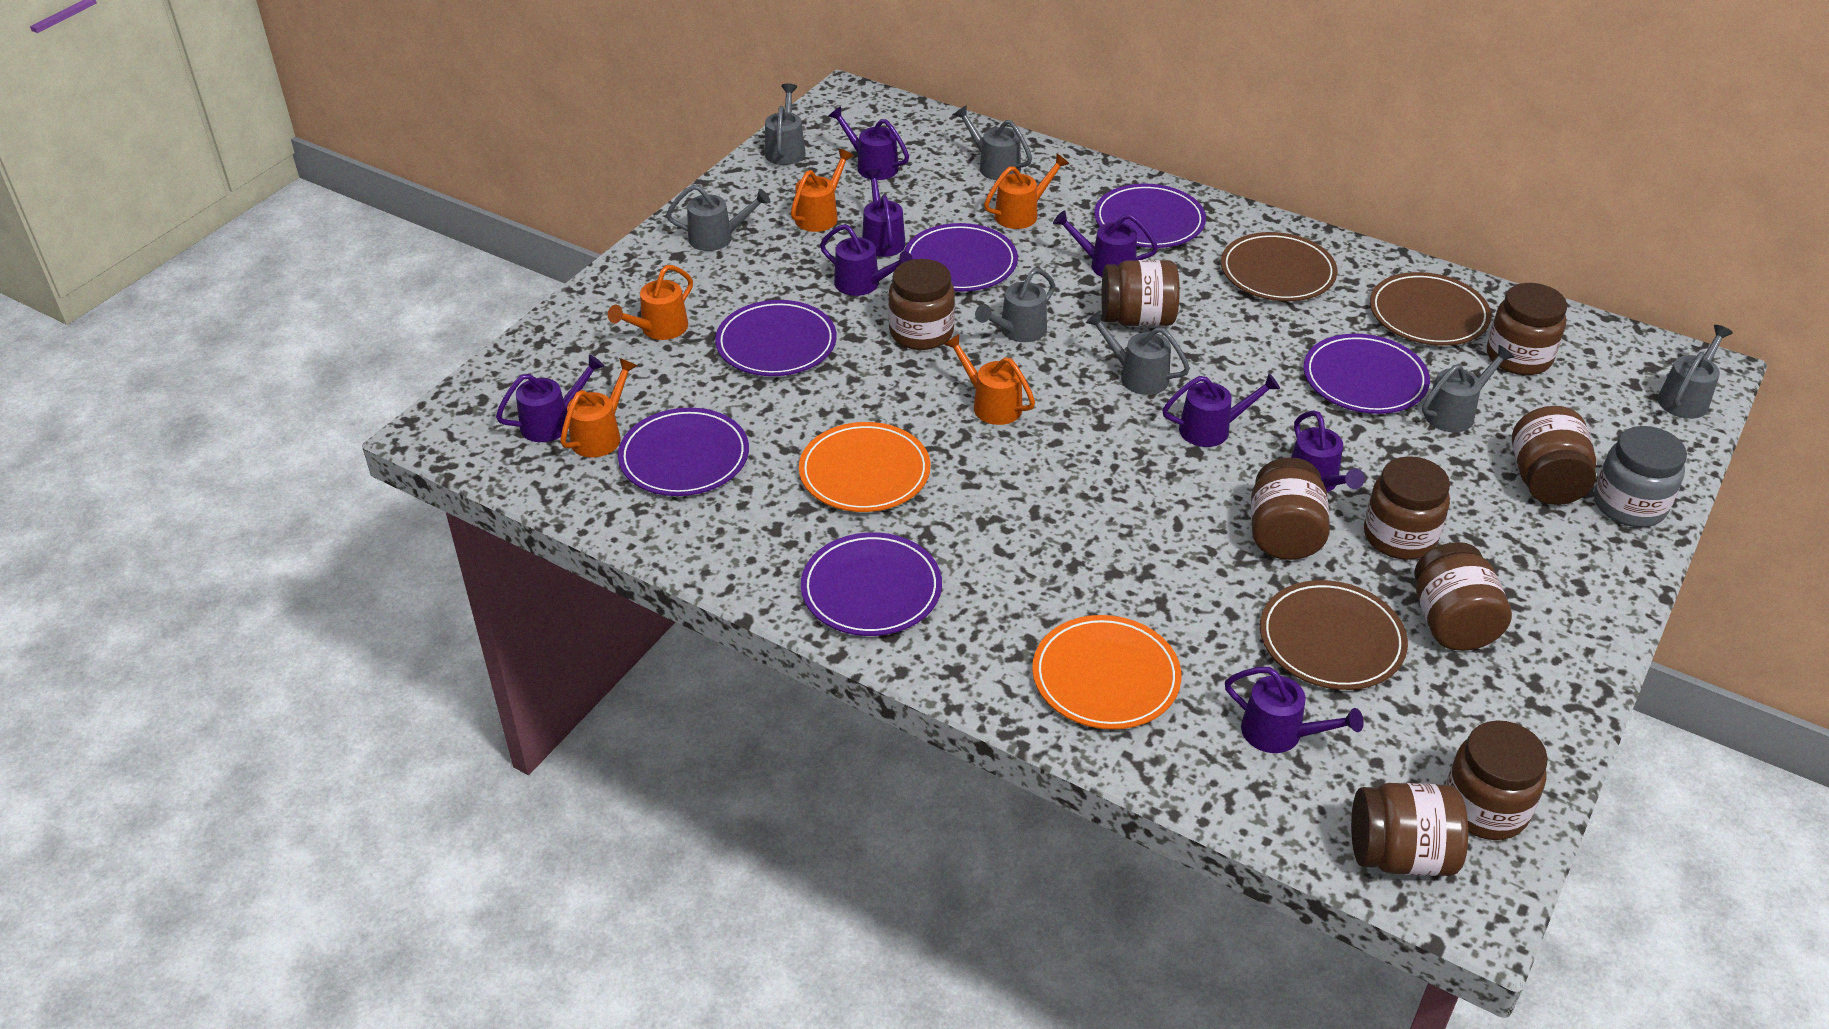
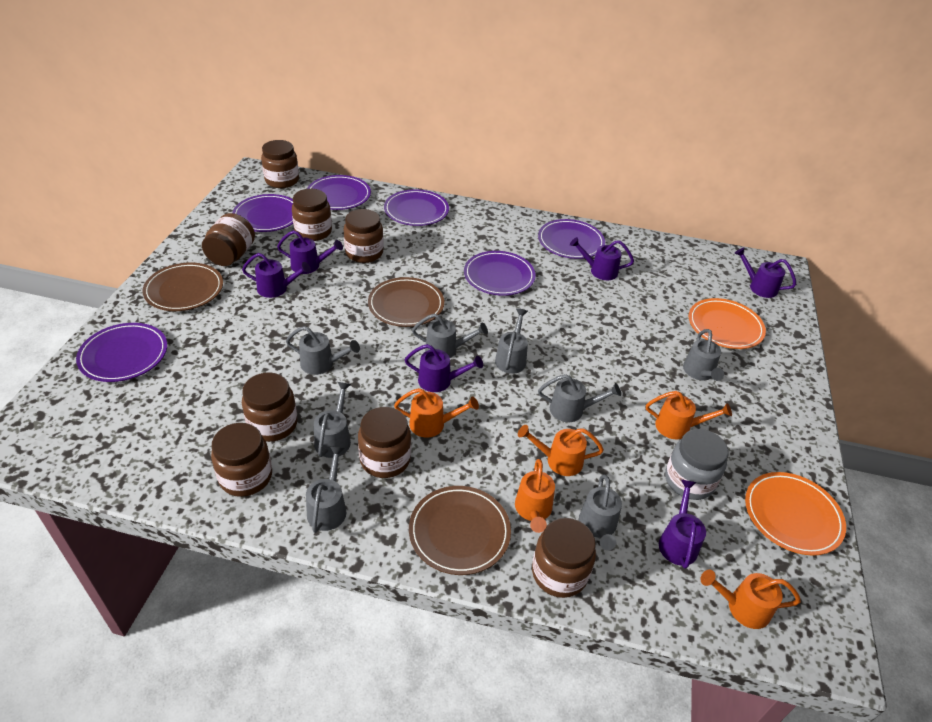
brown jar: 9 -> 8
grey watering can: 7 -> 8
purple watering can: 8 -> 6

